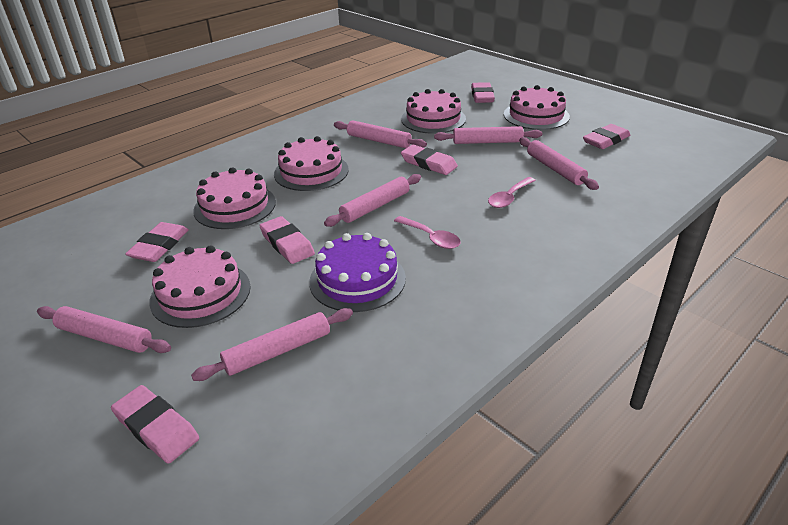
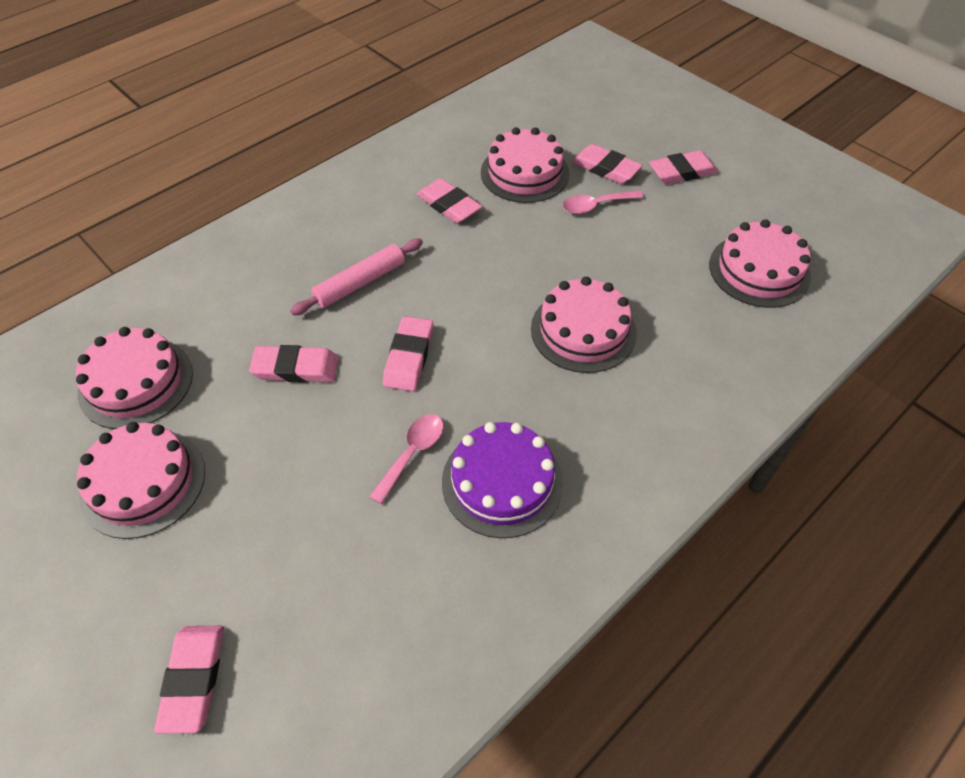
pink rolling pin: 6 -> 1

